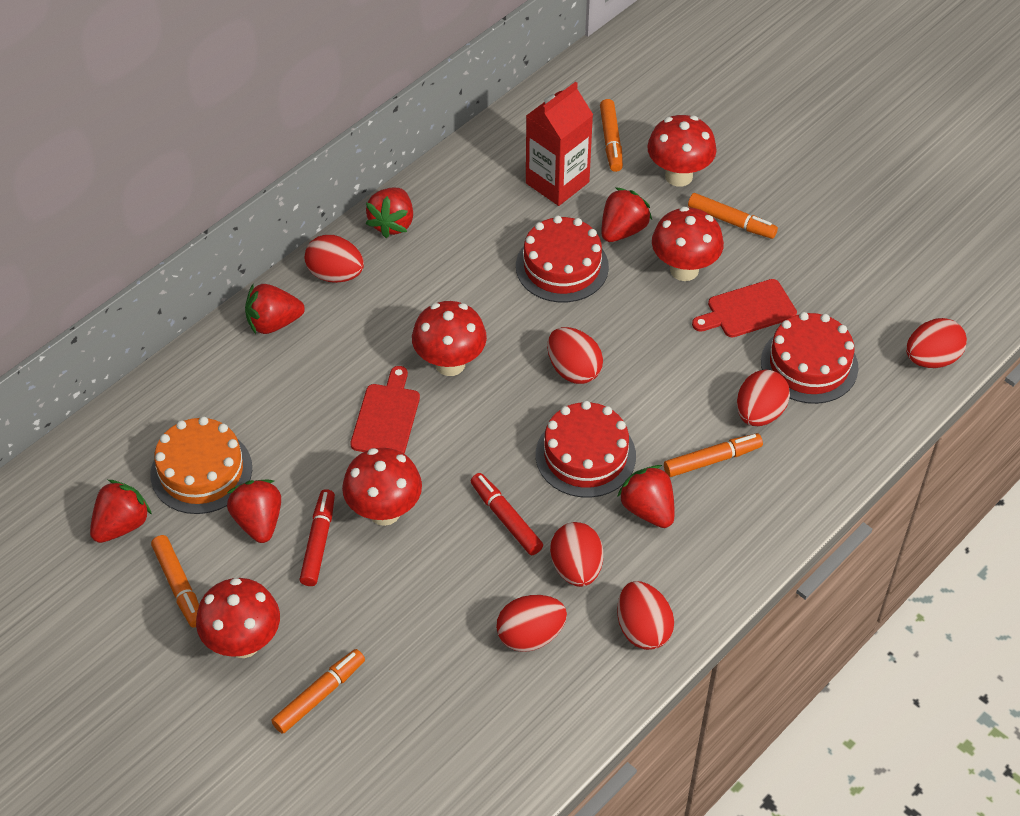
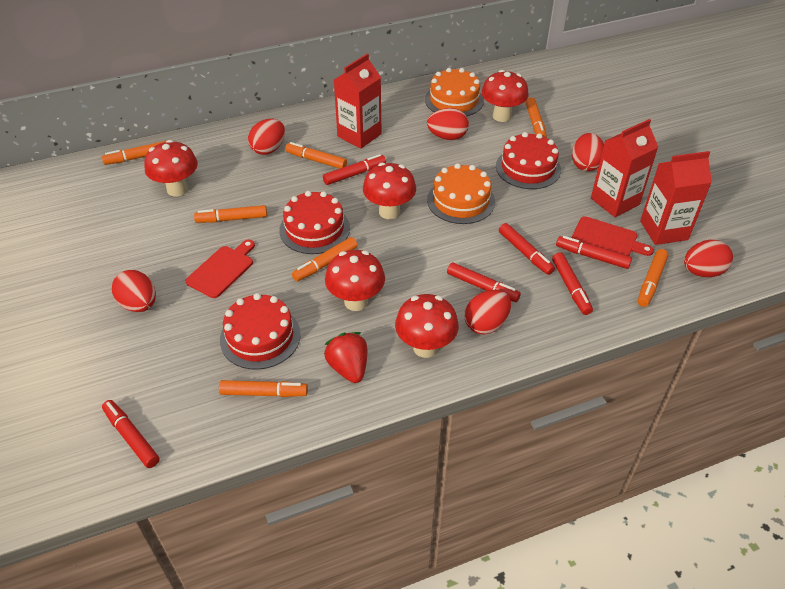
orange cake: 1 -> 2
orange marker: 5 -> 7
red carton: 1 -> 3
red egg: 7 -> 6
red marker: 2 -> 6
red strawberry: 6 -> 1

